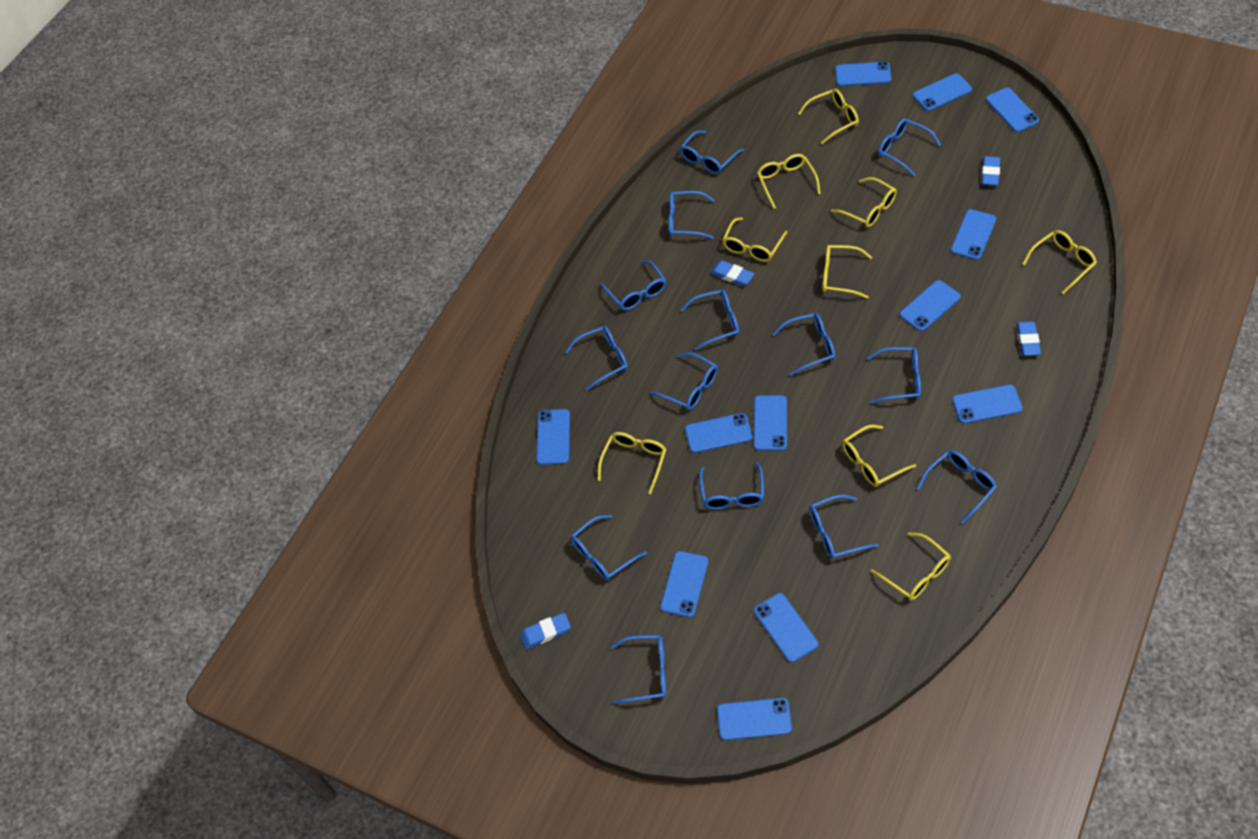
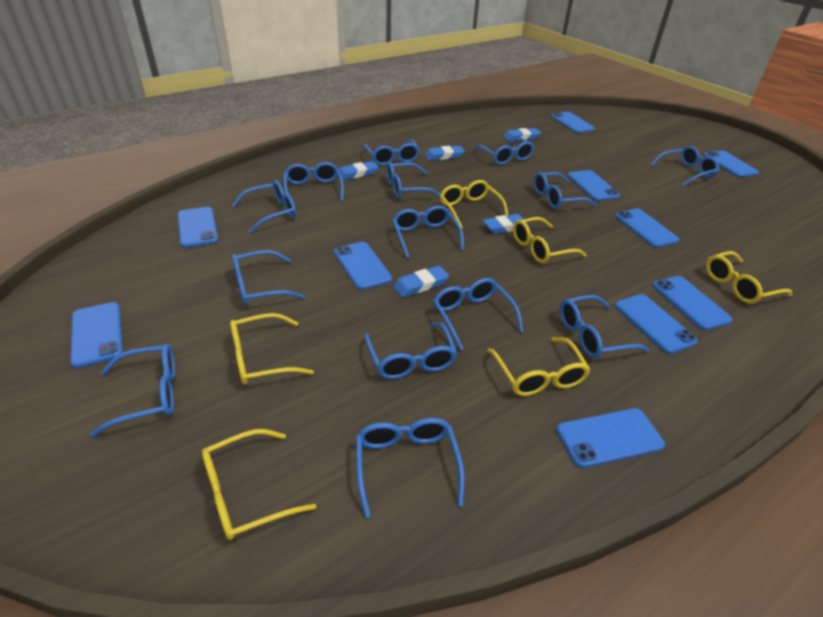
blue eraser: 4 -> 5
blue phone: 12 -> 10
yellow glasses: 9 -> 6

